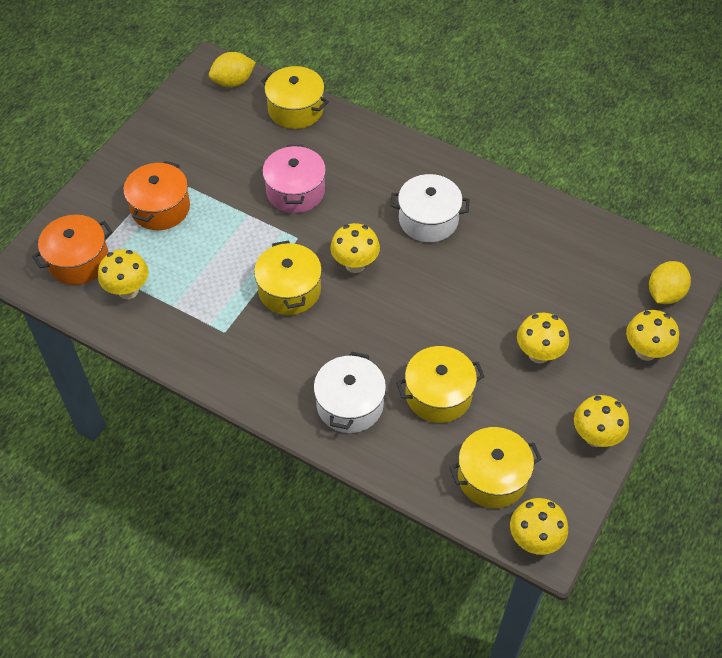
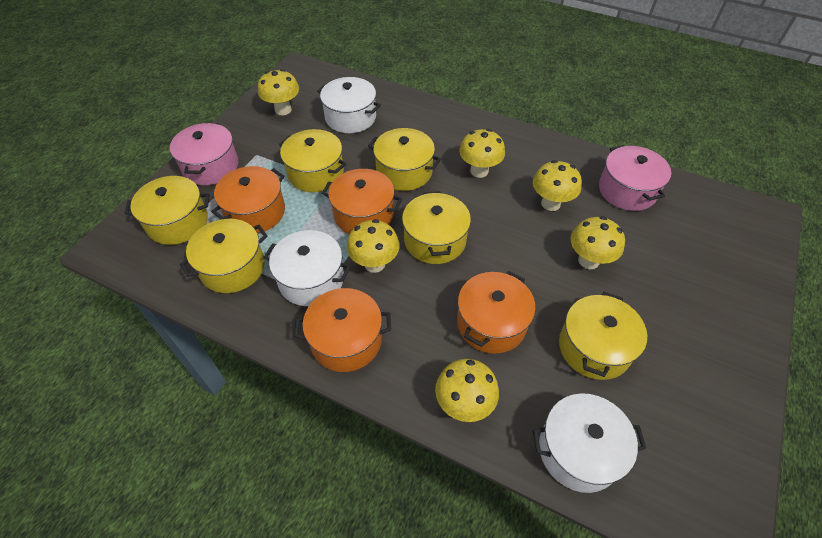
orange pot: 2 -> 4
pink pot: 1 -> 2
white pot: 2 -> 3
yellow lemon: 2 -> 0
yellow pot: 4 -> 6

